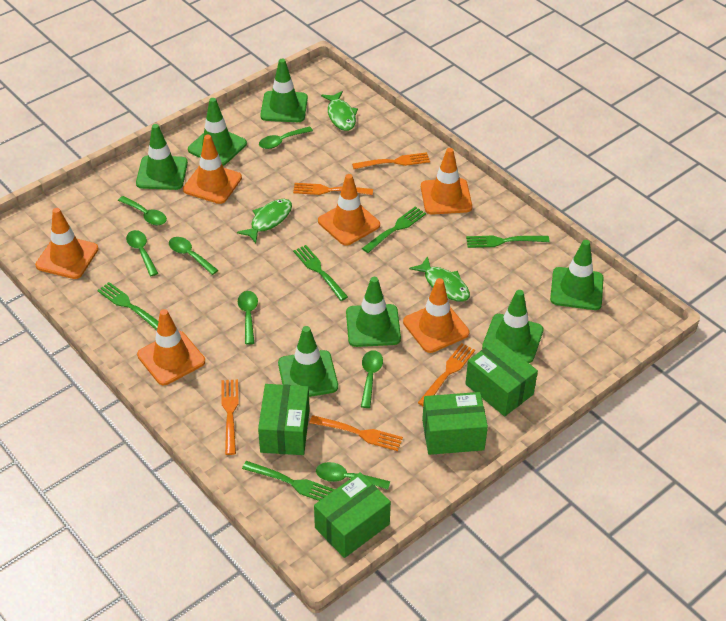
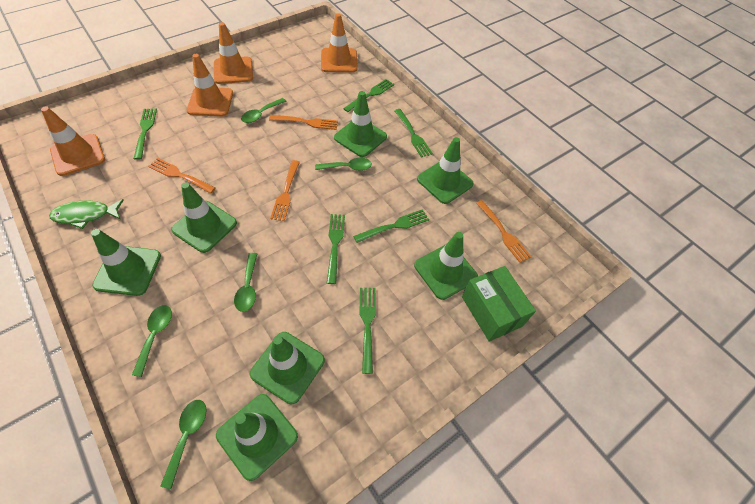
green box: 4 -> 1
green fish: 3 -> 1
green fork: 5 -> 6
green spoon: 7 -> 5
orange fork: 5 -> 4
orange traffic cone: 6 -> 4

